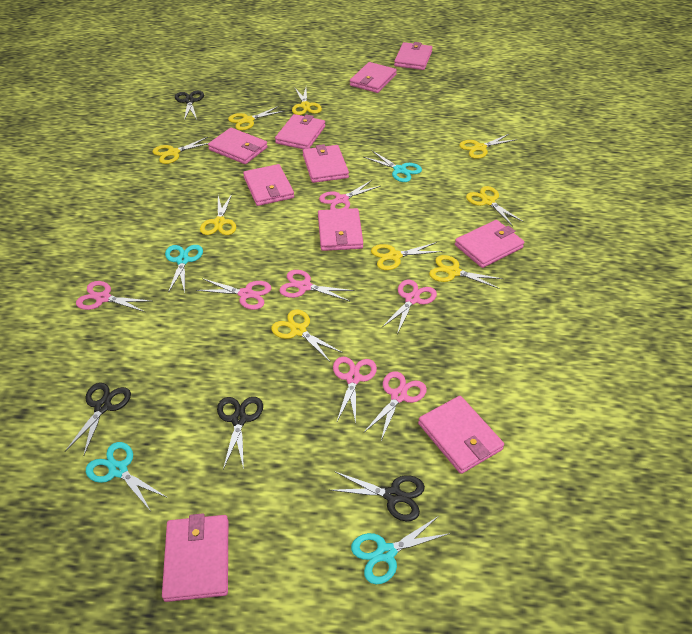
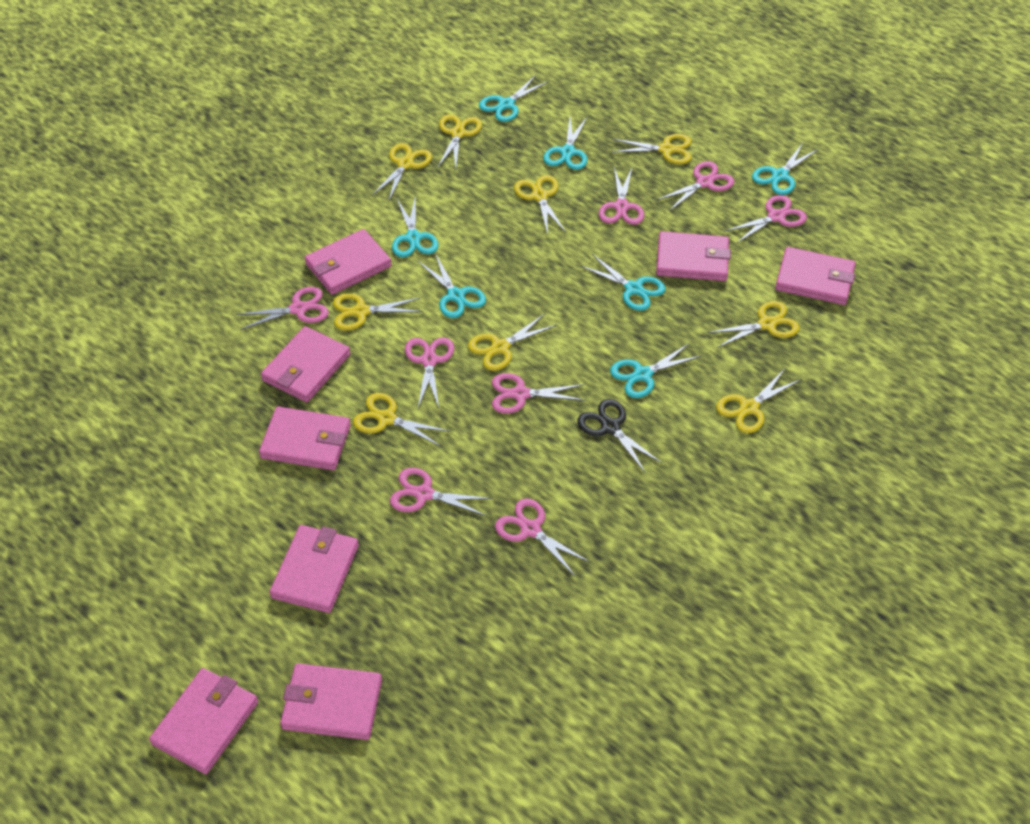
black scissors: 4 -> 1
pink scissors: 7 -> 8
pink wallet: 10 -> 8
turquoise scissors: 4 -> 7

